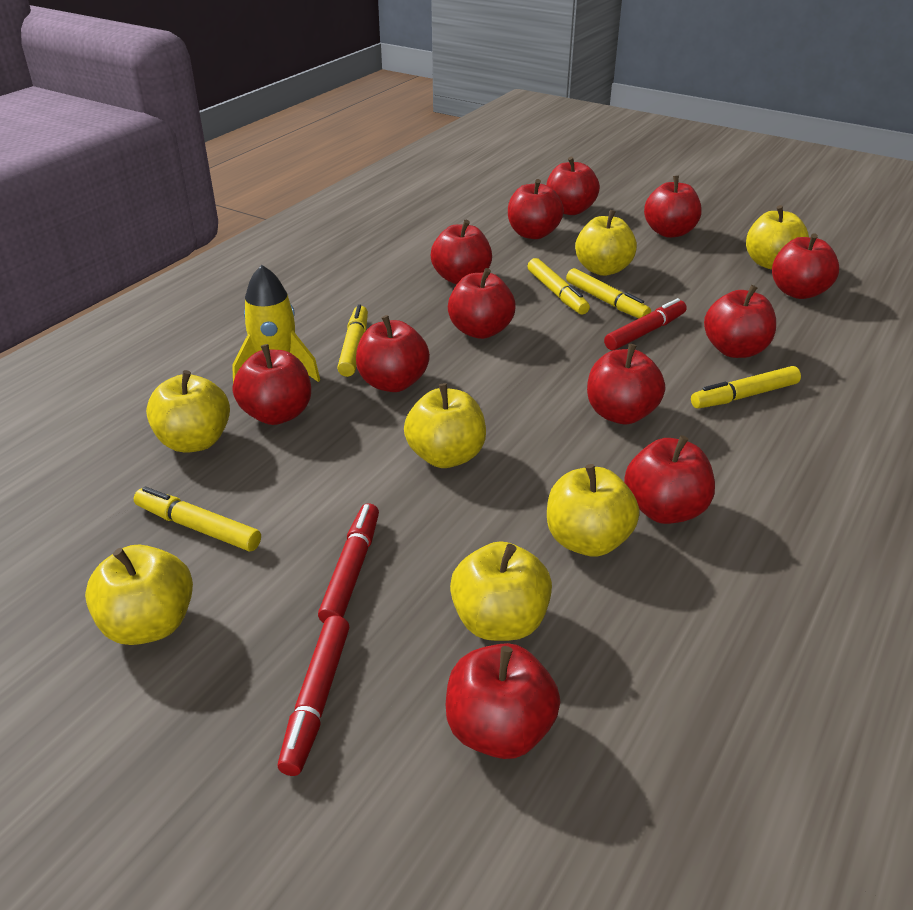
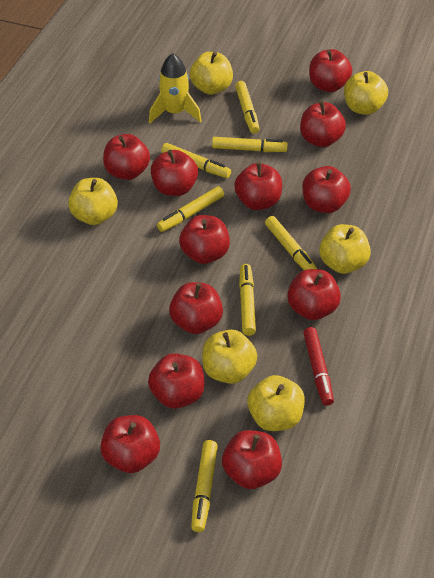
red marker: 3 -> 1
yellow apple: 7 -> 6
yellow marker: 5 -> 7

